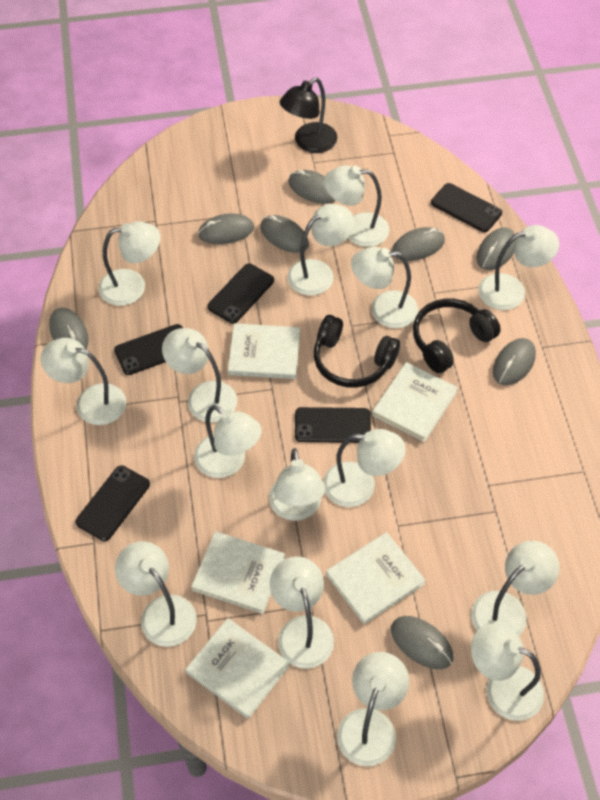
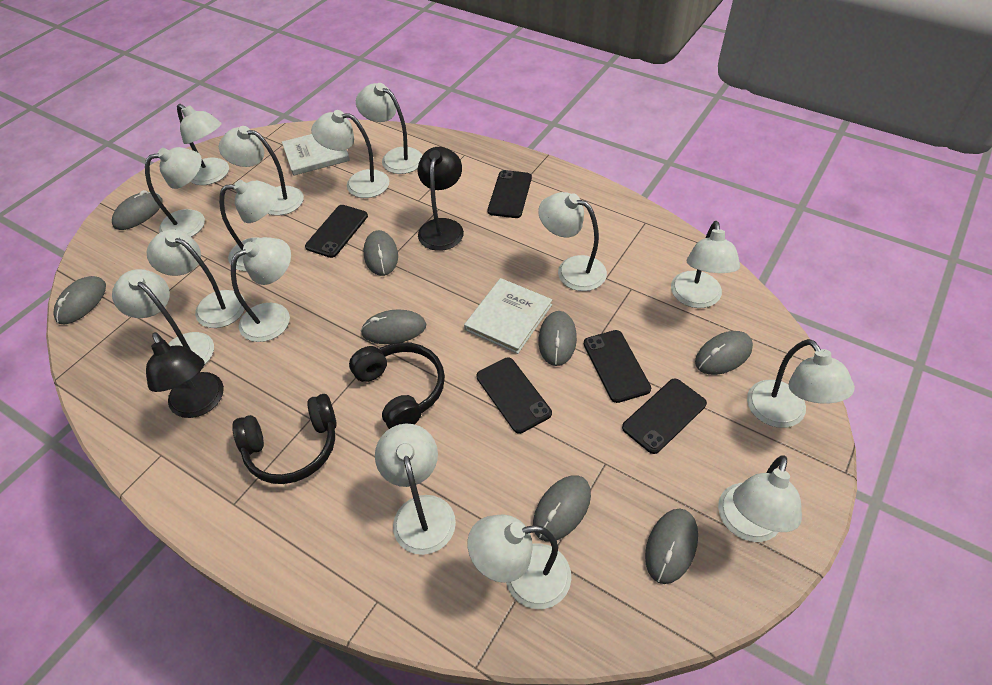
black lamp: 1 -> 2
white book: 5 -> 2

